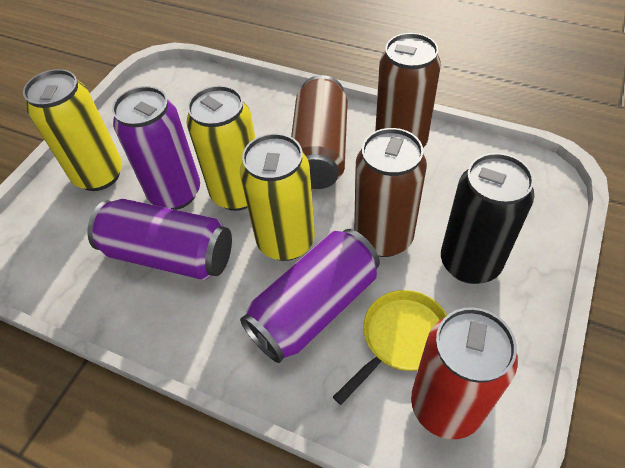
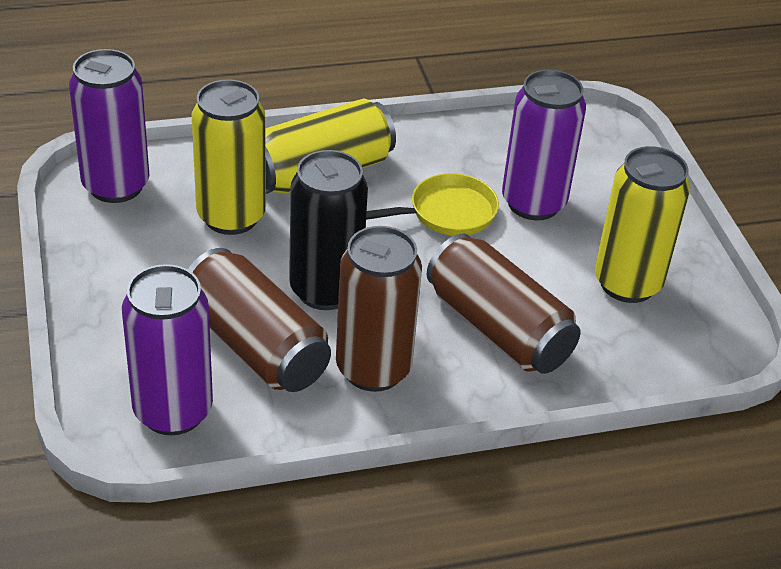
red can: 1 -> 0

